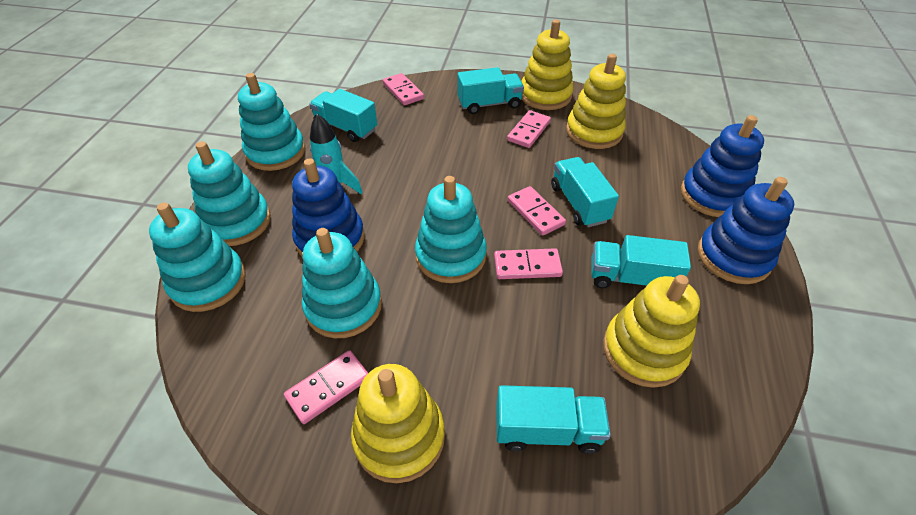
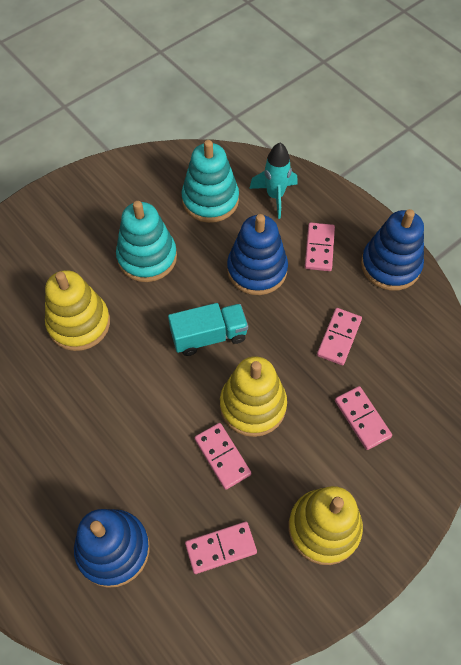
turquoise stacking toy: 5 -> 2
turquoise truck: 5 -> 1
yellow stacking toy: 4 -> 3

